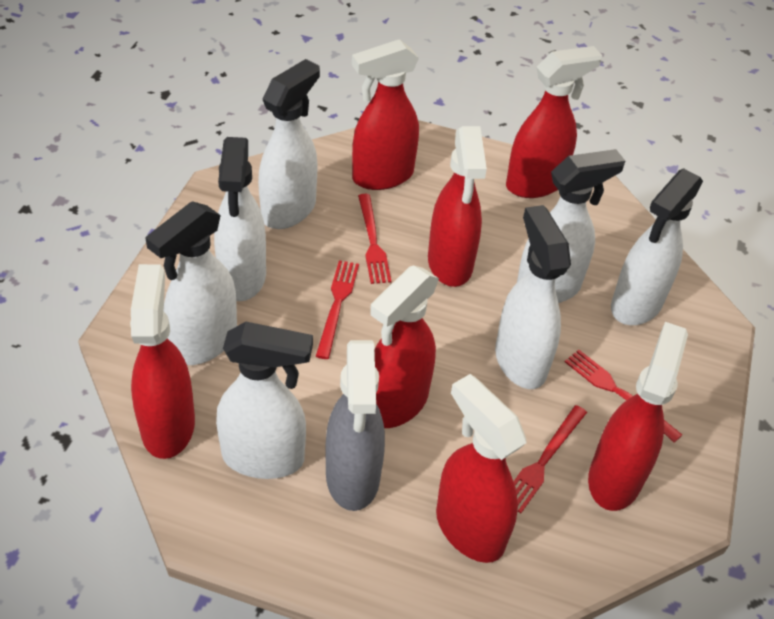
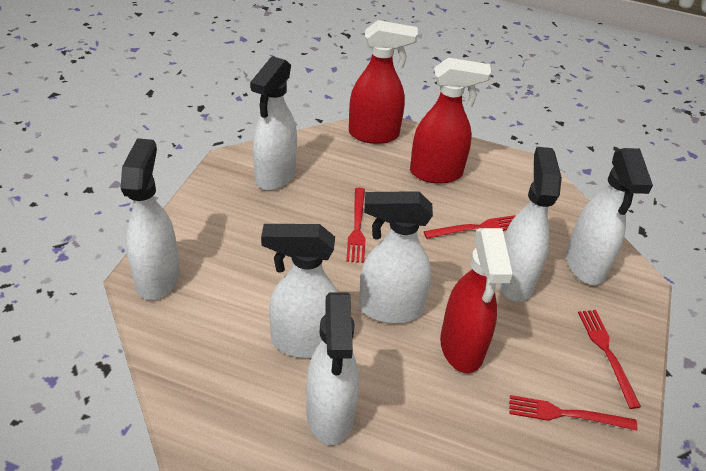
grey spray bottle: 1 -> 0
red spray bottle: 7 -> 3

